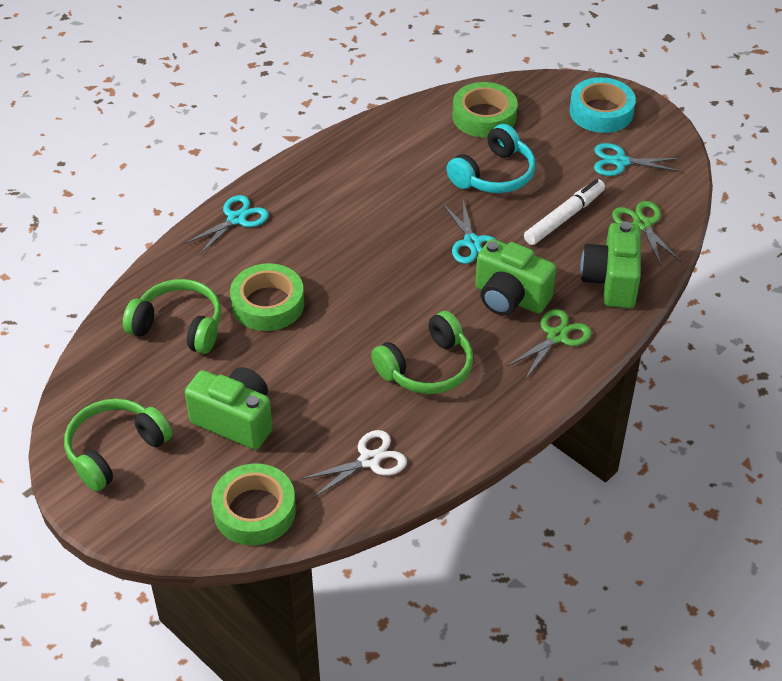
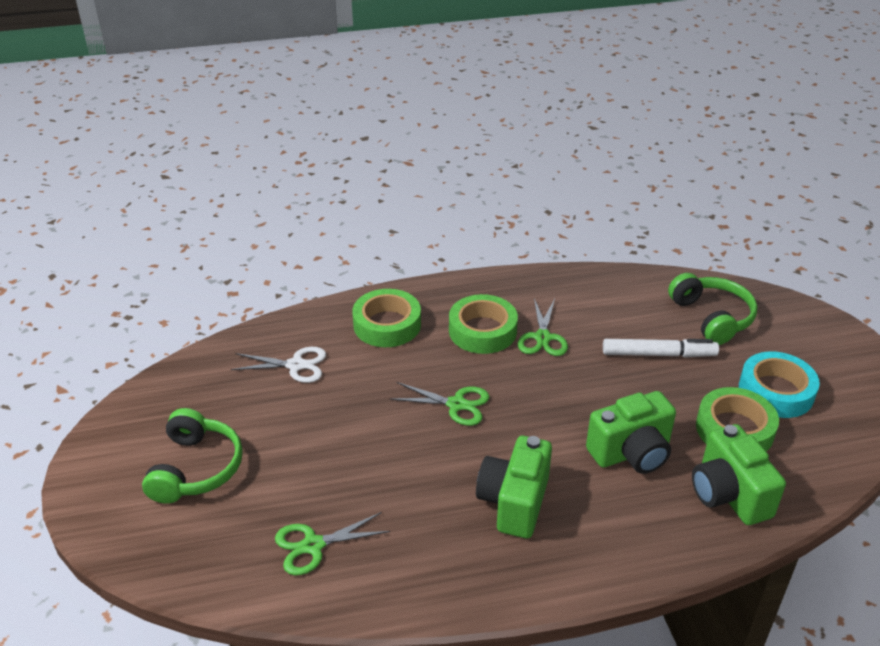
green headphones: 3 -> 2
green scissors: 2 -> 3
turquoise headphones: 1 -> 0
turquoise scissors: 3 -> 0

